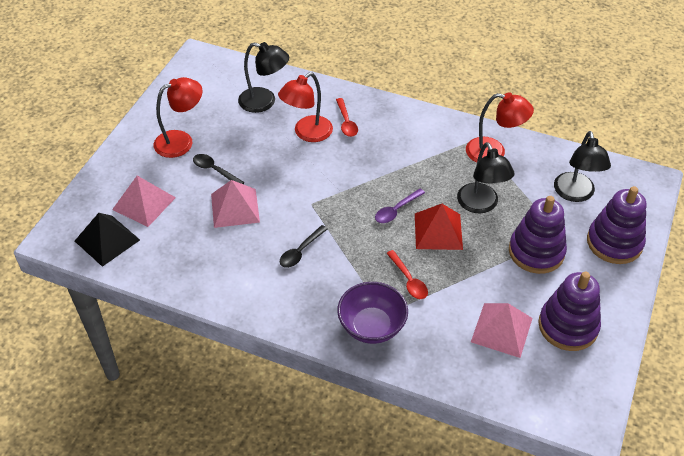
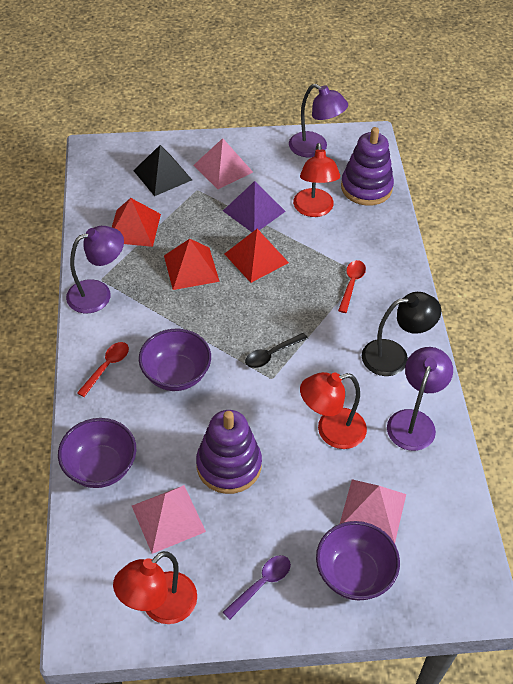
black lamp: 3 -> 1
black spoon: 2 -> 1
purple bowl: 1 -> 3
purple lamp: 0 -> 3
purple pyramid: 0 -> 1
purple stacking toy: 3 -> 2
red pyramid: 1 -> 3

